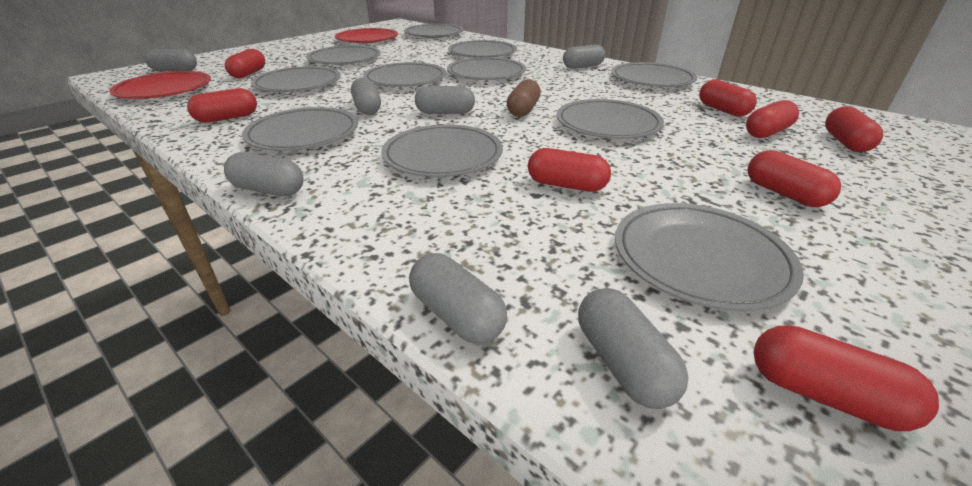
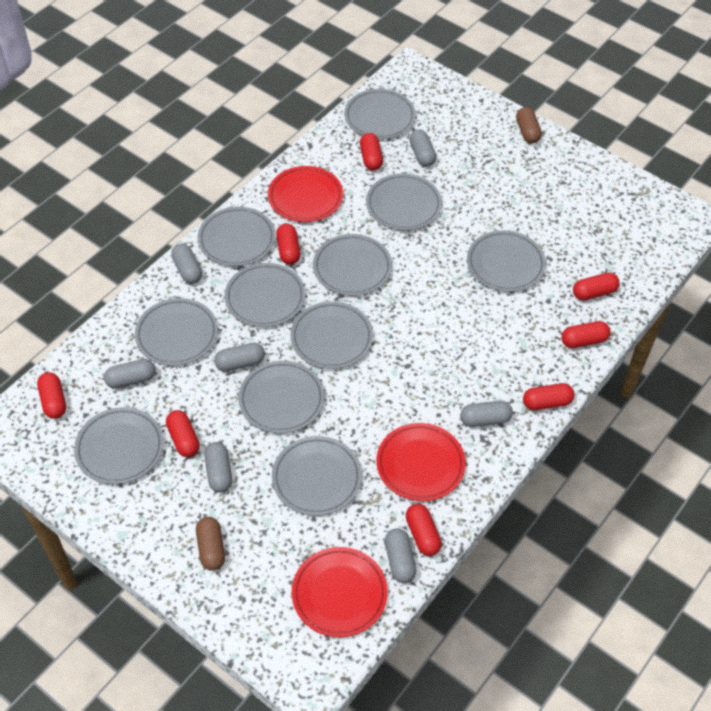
brown capsule: 1 -> 2
red plate: 2 -> 3

